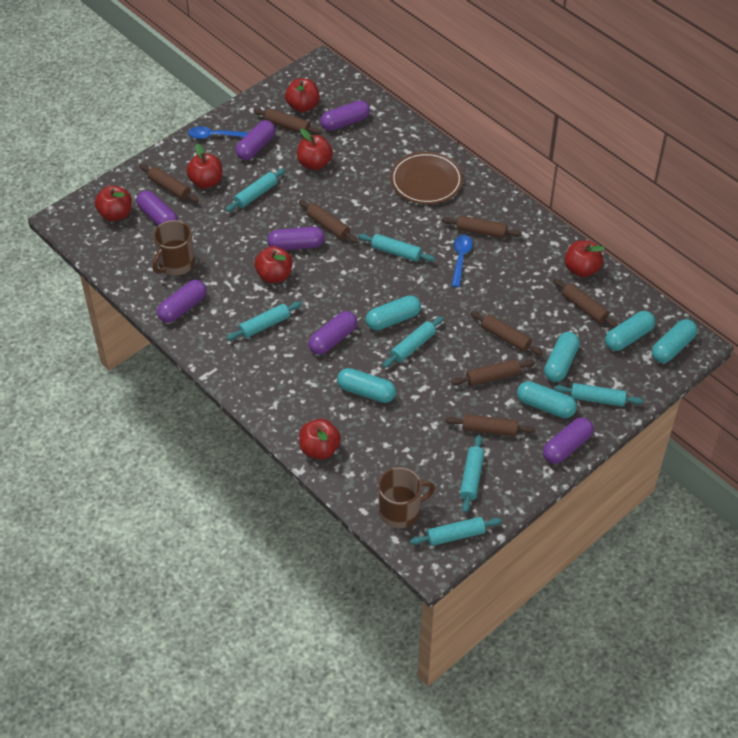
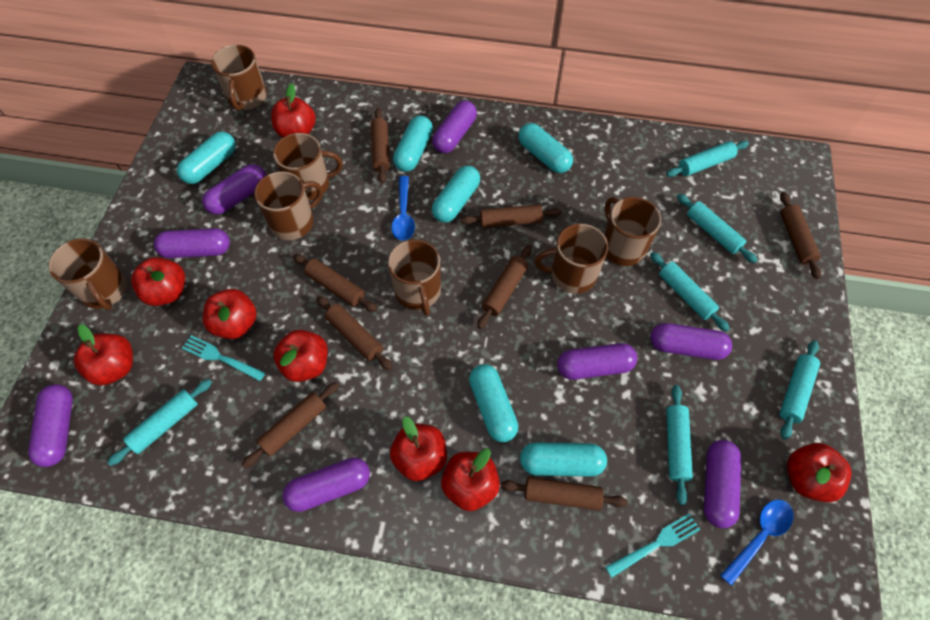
brown mug: 2 -> 7
brown plate: 1 -> 0
purple capsule: 7 -> 8
red apple: 7 -> 8
turquoise fork: 0 -> 2
turquoise rolling pin: 7 -> 6

